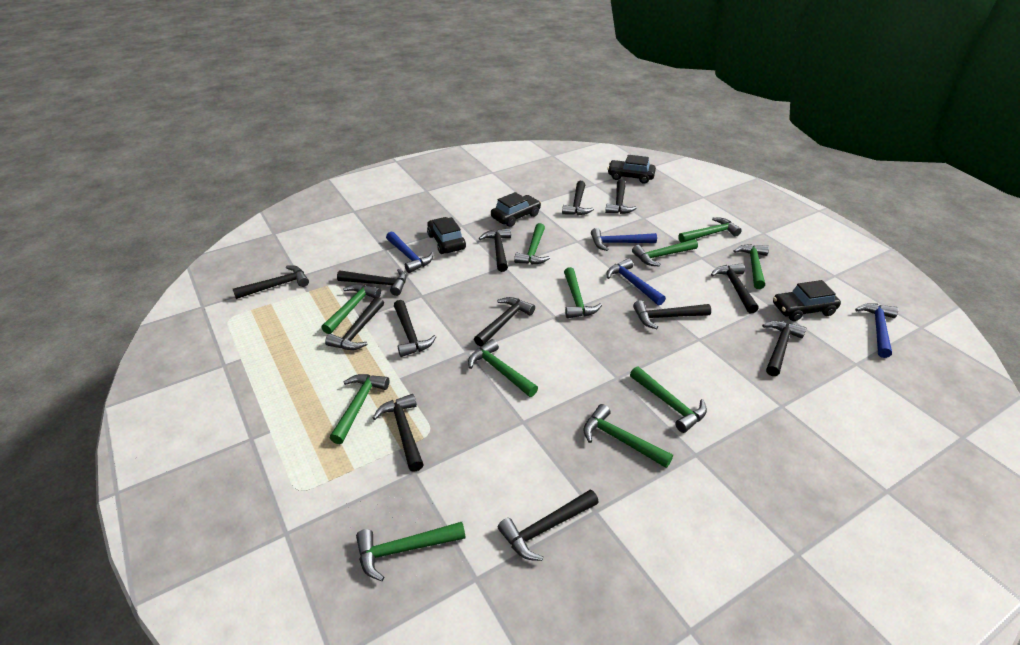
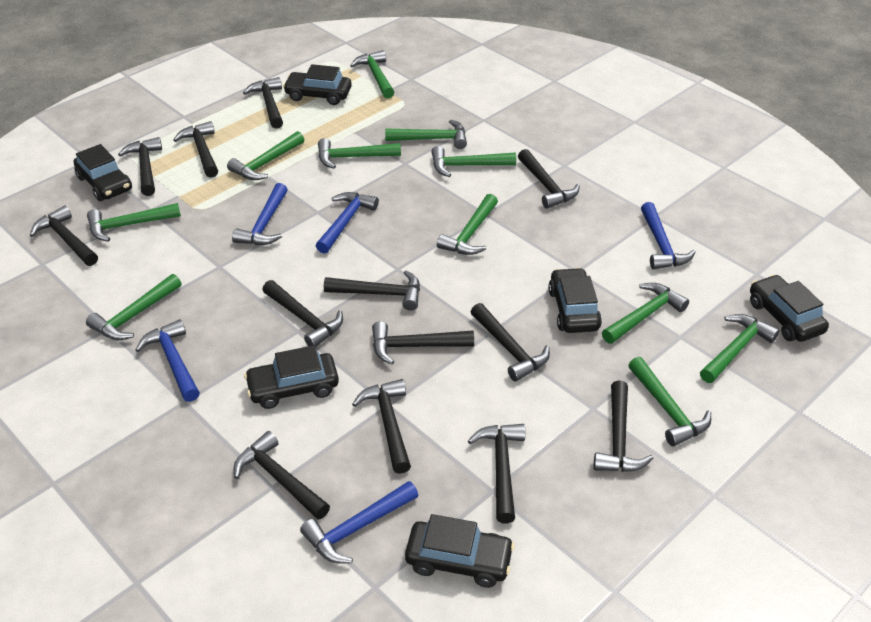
black car: 4 -> 6
blue hammer: 4 -> 5

